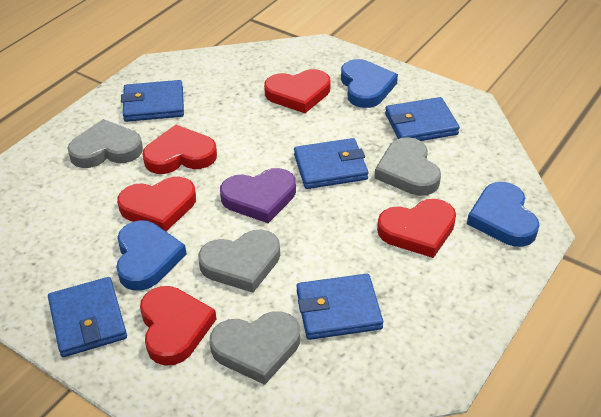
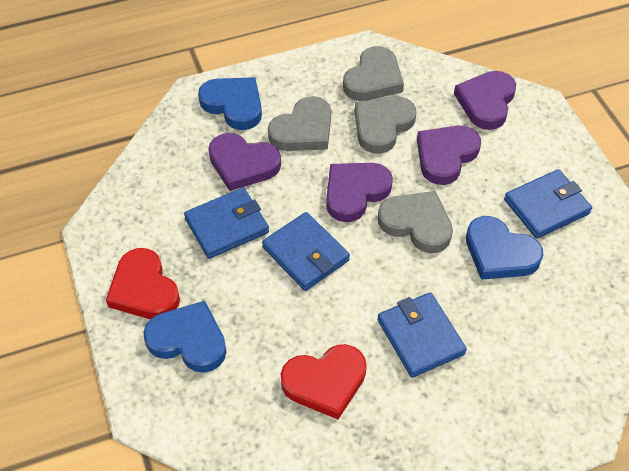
blue wallet: 5 -> 4
purple heart: 1 -> 4
red heart: 5 -> 2

